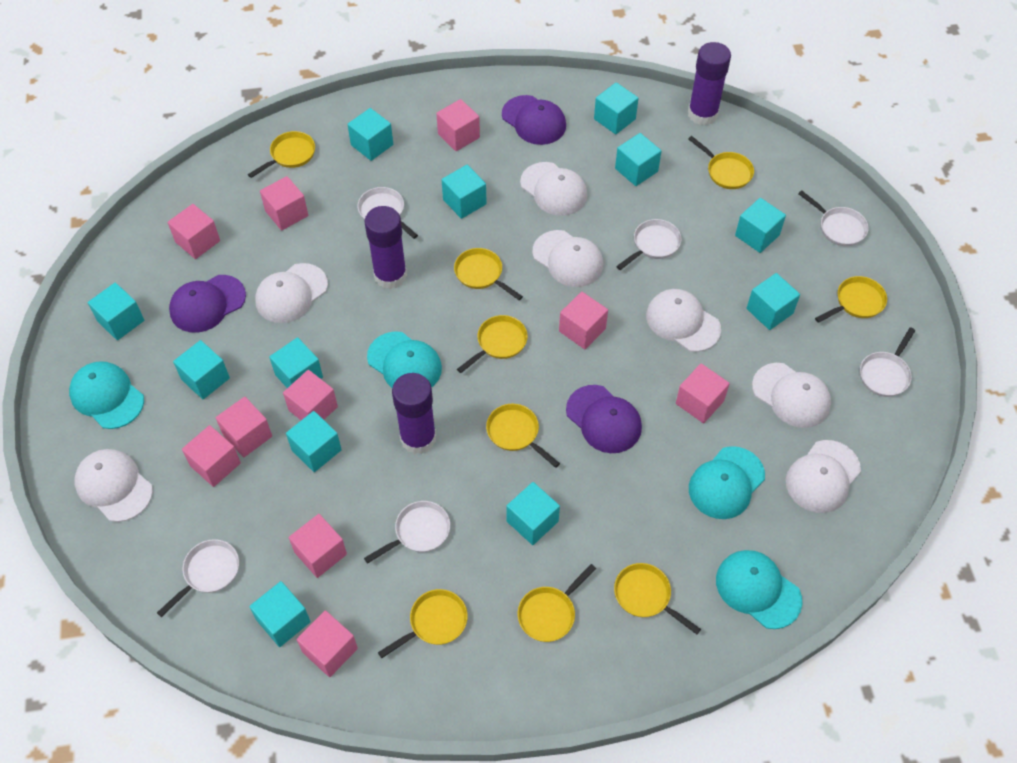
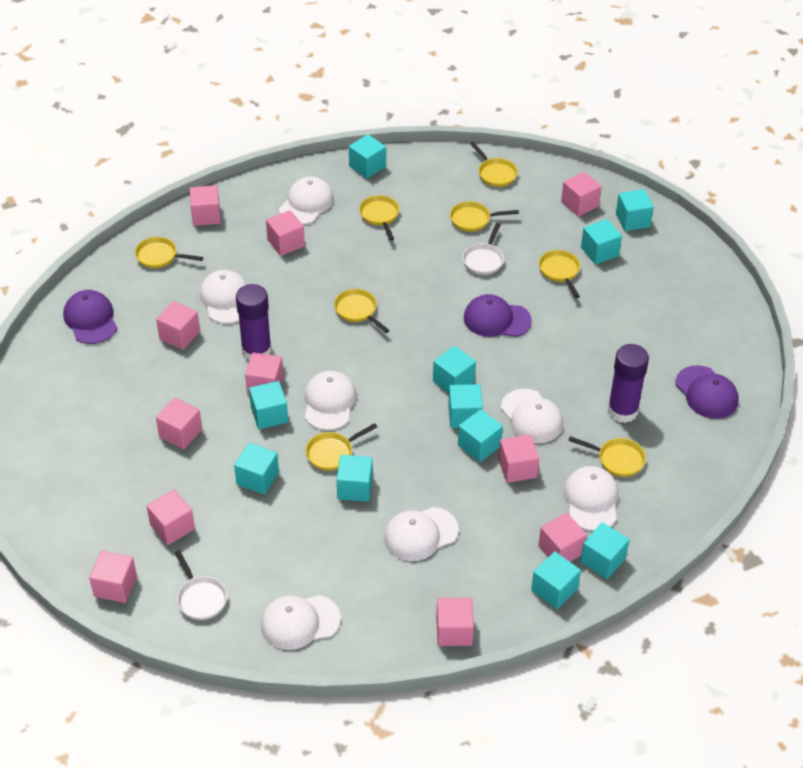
pink cube: 10 -> 11
purple glue stick: 3 -> 2
turquoise cap: 4 -> 0
turquoise cube: 12 -> 11
white pan: 6 -> 2
yellow pan: 9 -> 8

